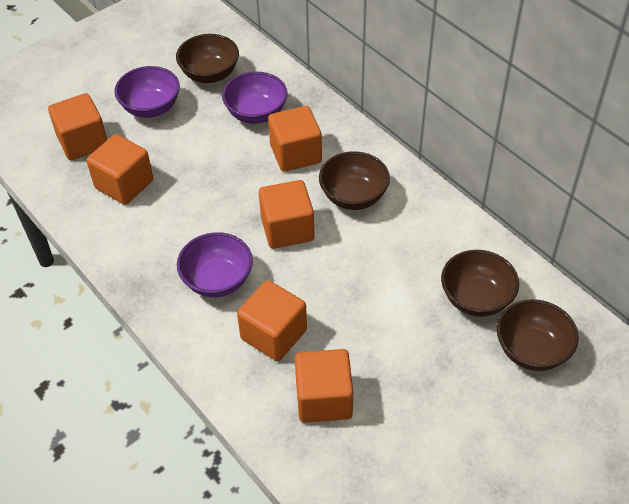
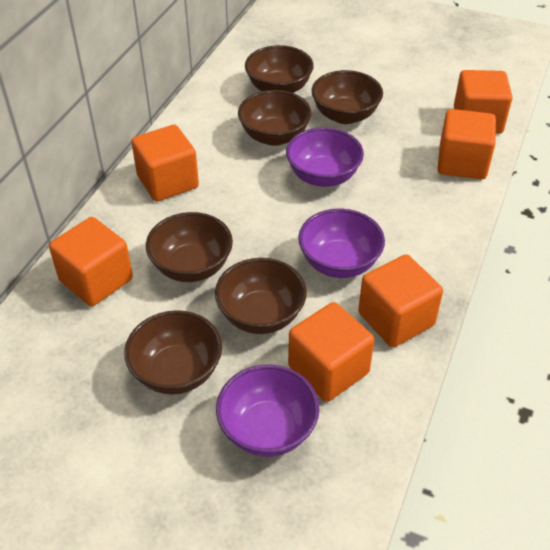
brown bowl: 4 -> 6

